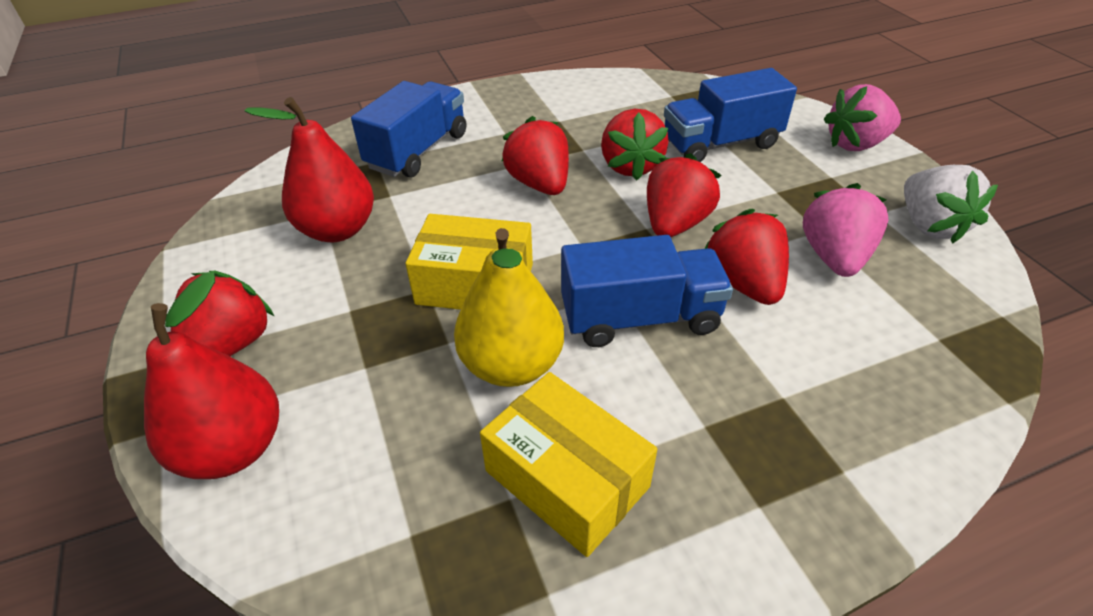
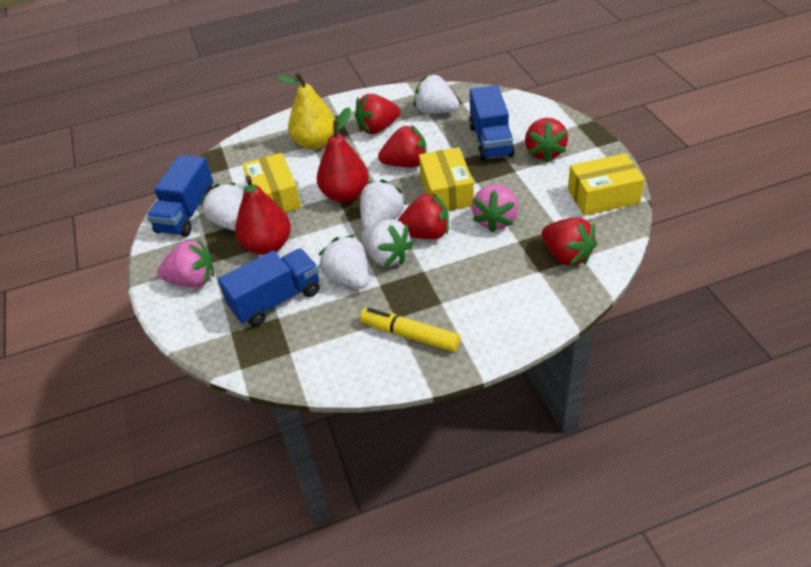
white strawberry: 1 -> 5
yellow box: 2 -> 3
yellow marker: 0 -> 1

